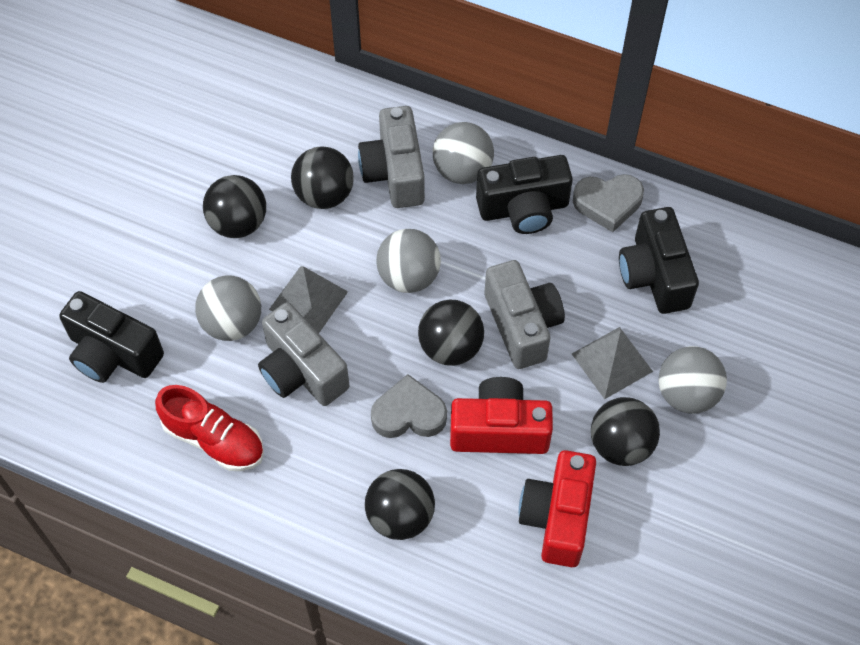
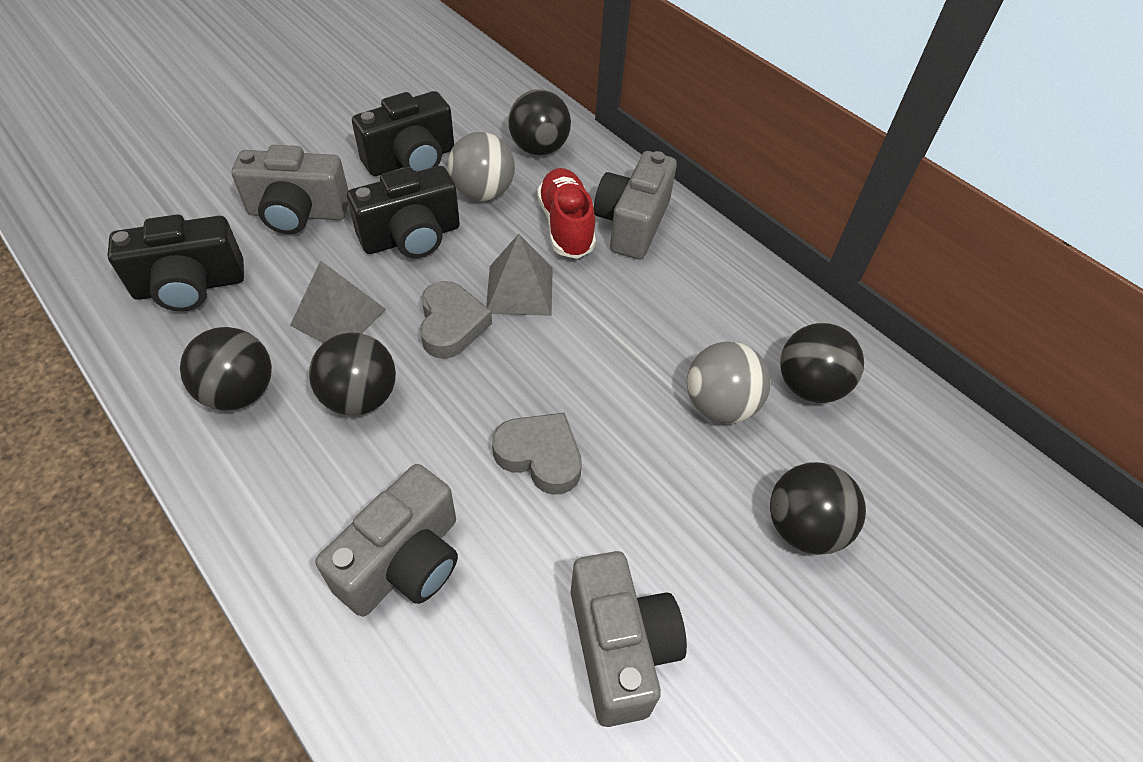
grey ball: 4 -> 2
grey camera: 3 -> 4
red camera: 2 -> 0

